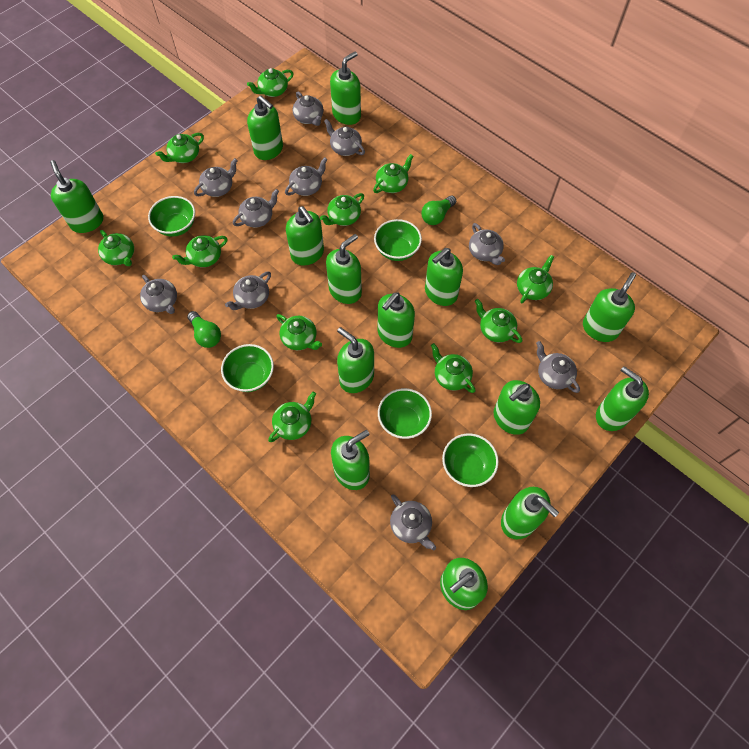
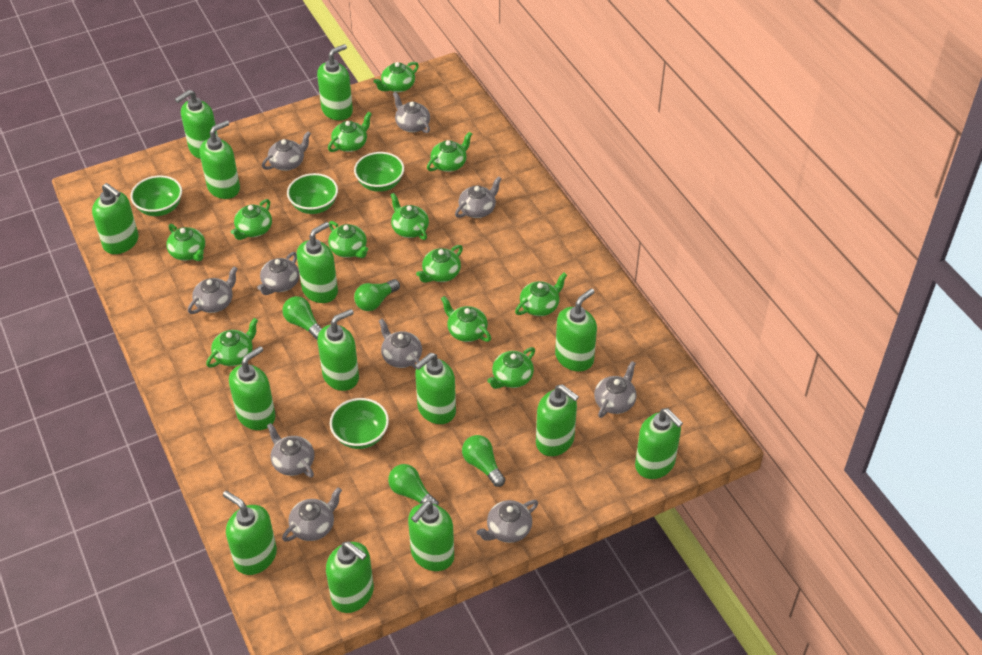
green bowl: 5 -> 4
green light bulb: 2 -> 4
green teapot: 11 -> 12

